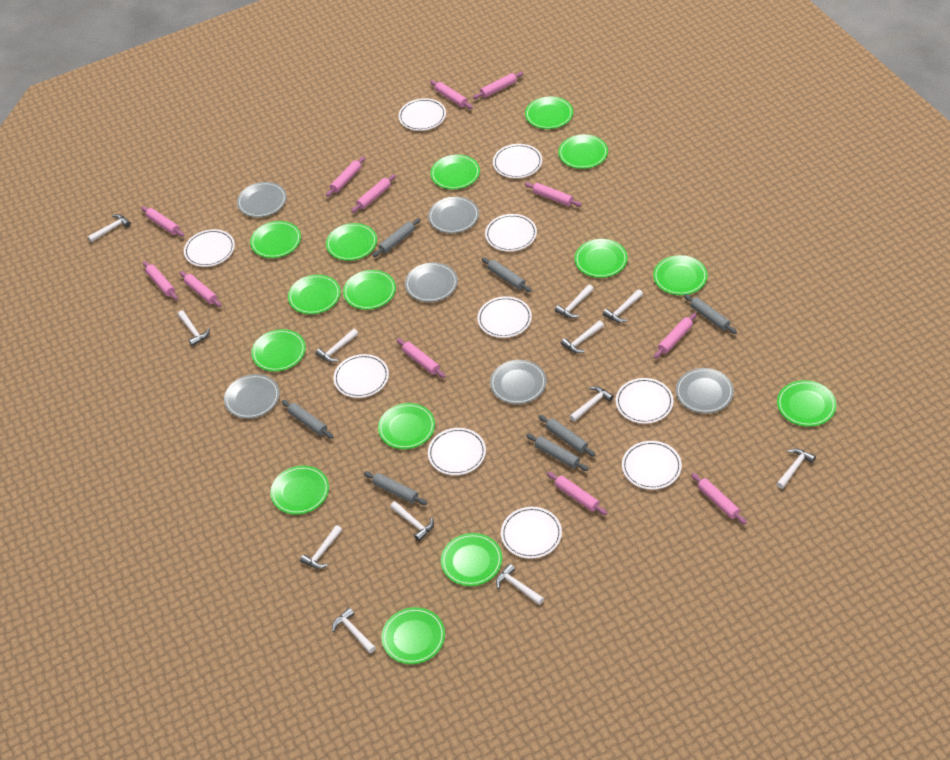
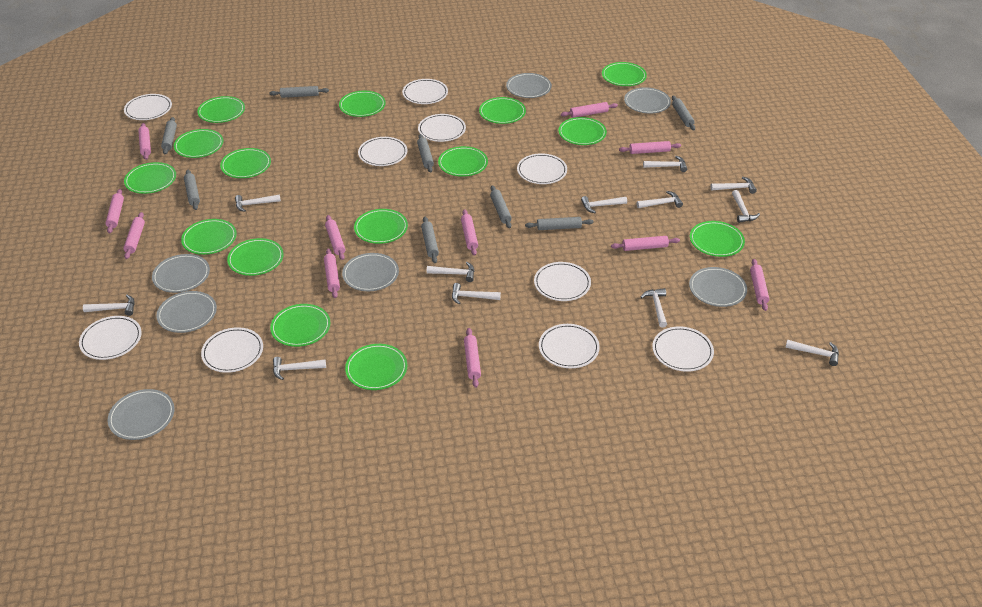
grey plate: 6 -> 7
grey rolling pin: 7 -> 8
pink rolling pin: 12 -> 11

